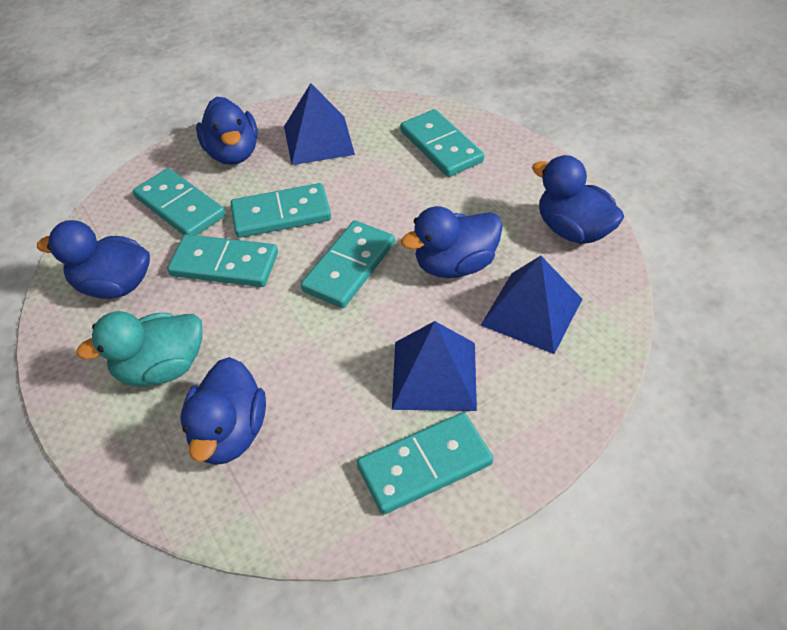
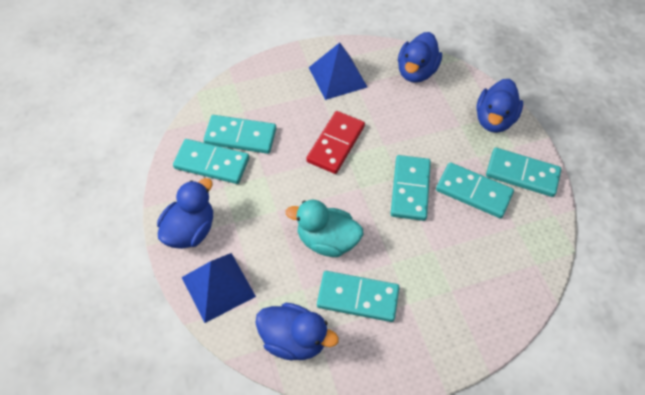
blue duck: 5 -> 4
blue pyramid: 3 -> 2
red domino: 0 -> 1

